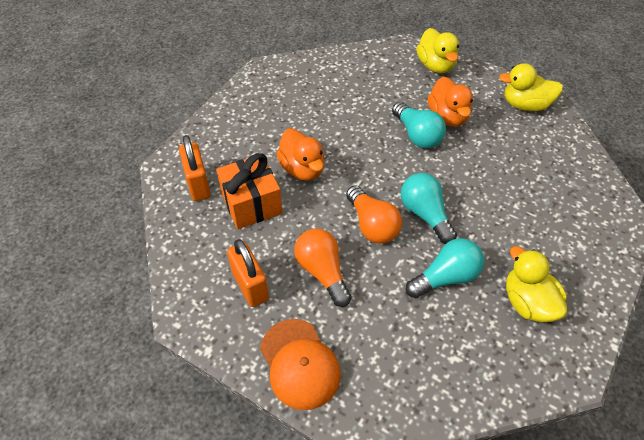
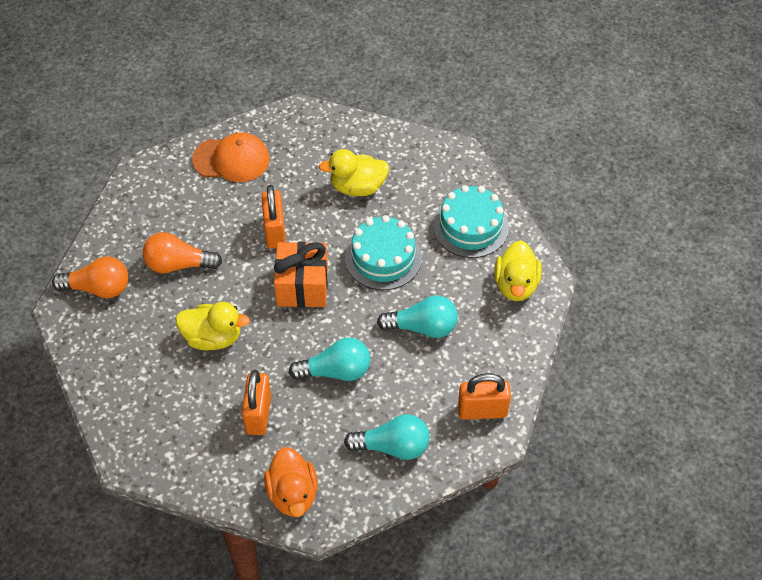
orange duck: 2 -> 1
orange padlock: 2 -> 3
turquoise cake: 0 -> 2

